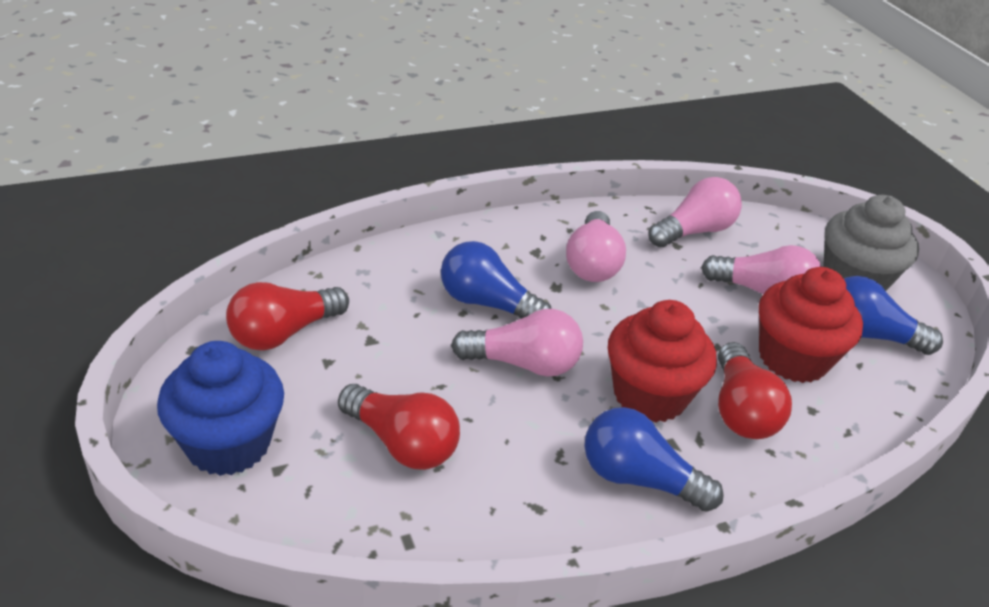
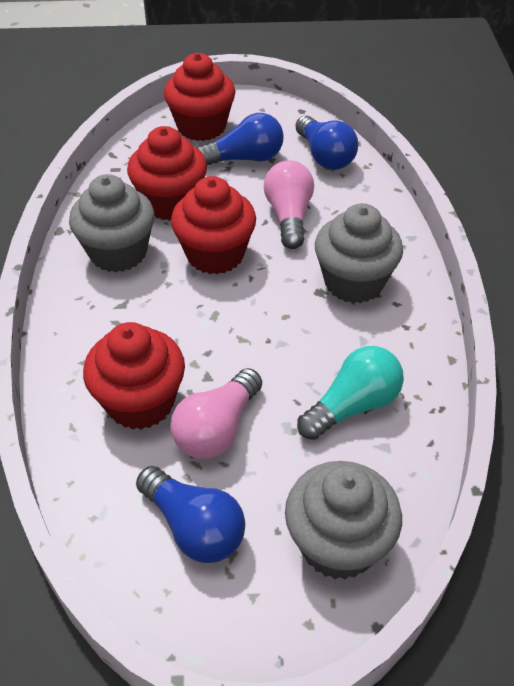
blue cupcake: 1 -> 0
grey cupcake: 1 -> 3
pink light bulb: 4 -> 2
red cupcake: 2 -> 4
red light bulb: 3 -> 0
turquoise light bulb: 0 -> 1

